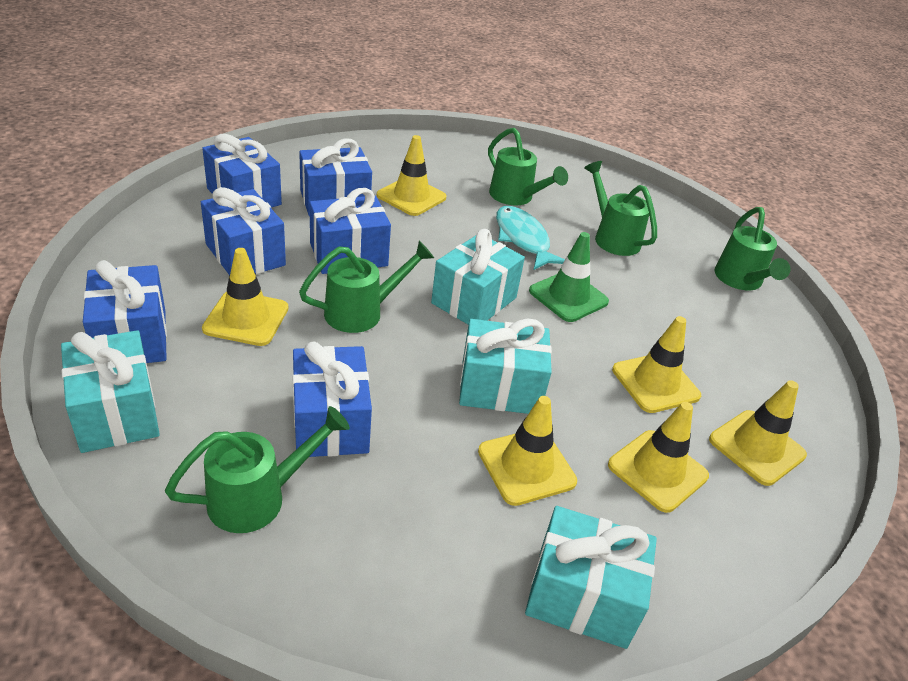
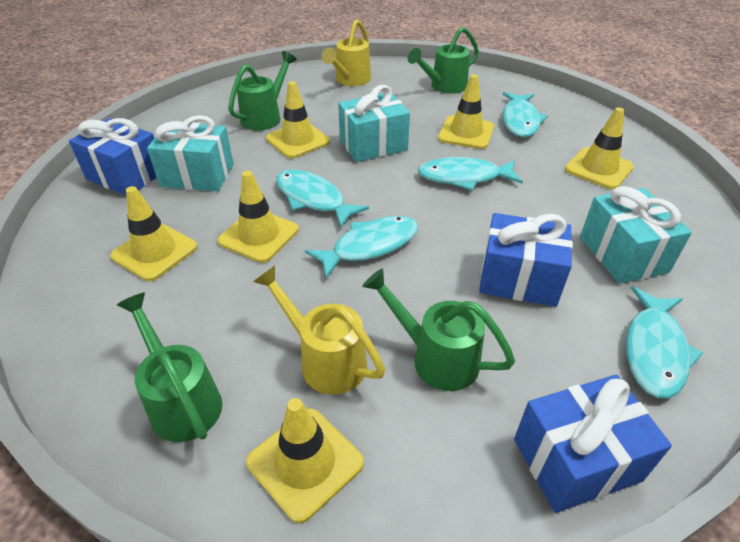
blue gift: 6 -> 3
green traffic cone: 1 -> 0
green watering can: 5 -> 4
turquoise fish: 1 -> 5
turquoise gift: 4 -> 3
yellow watering can: 0 -> 2

